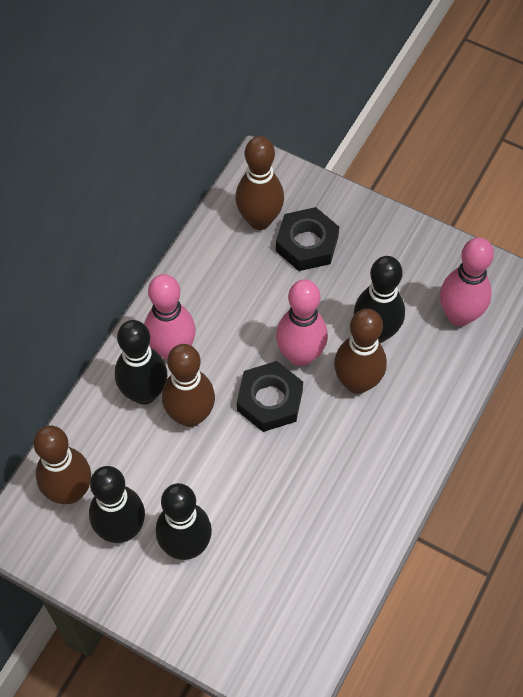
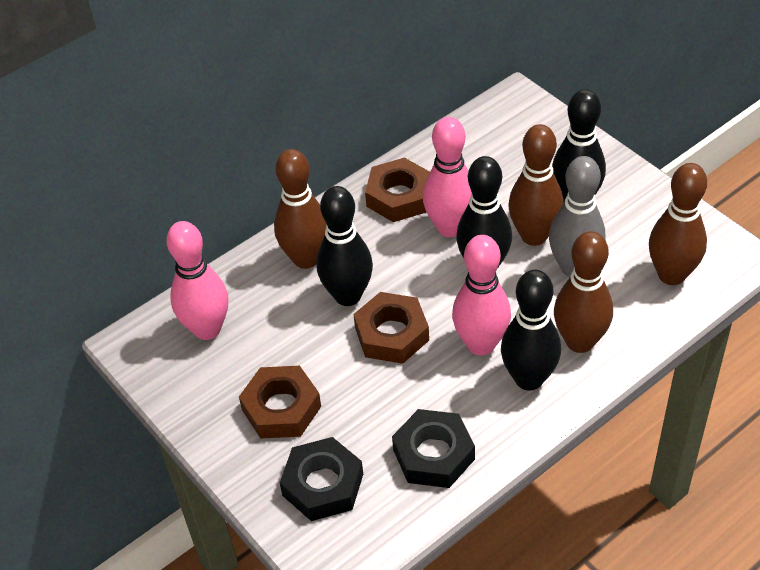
brown nut: 0 -> 3
grey bowling pin: 0 -> 1

